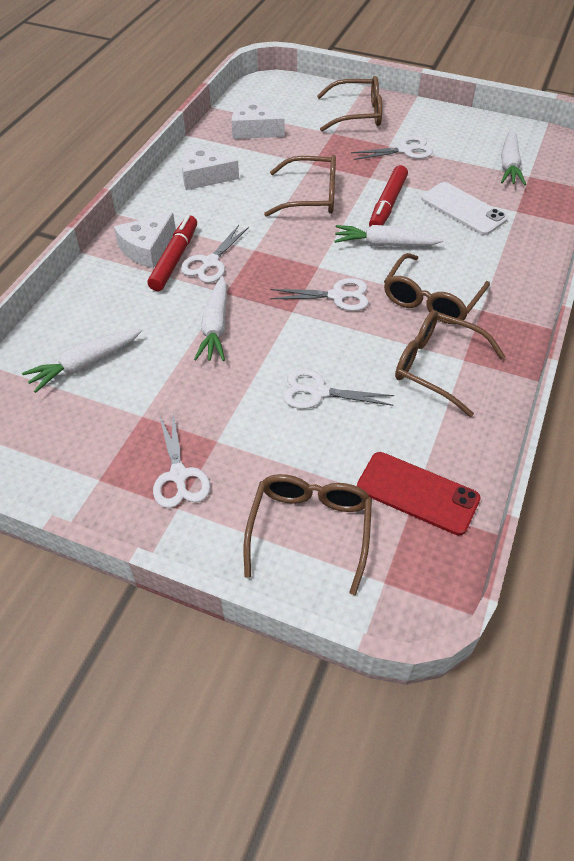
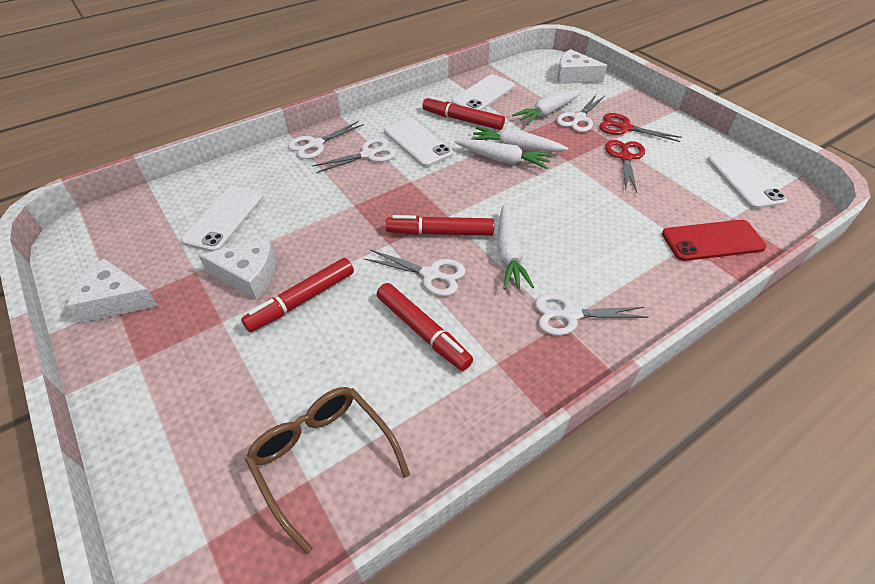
brown glasses: 5 -> 1
red marker: 2 -> 4
red scissors: 0 -> 2
white phone: 1 -> 4

